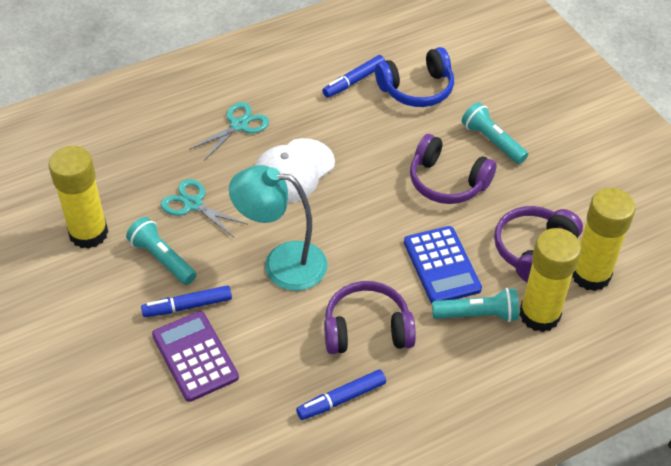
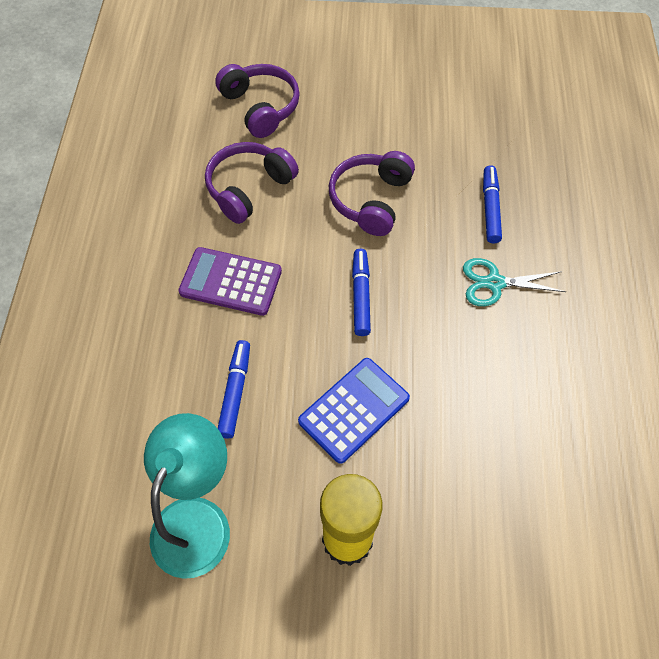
blue headphones: 1 -> 0
turquoise flashlight: 3 -> 0
turquoise scissors: 2 -> 1
white cap: 1 -> 0
yellow glue stick: 3 -> 1

